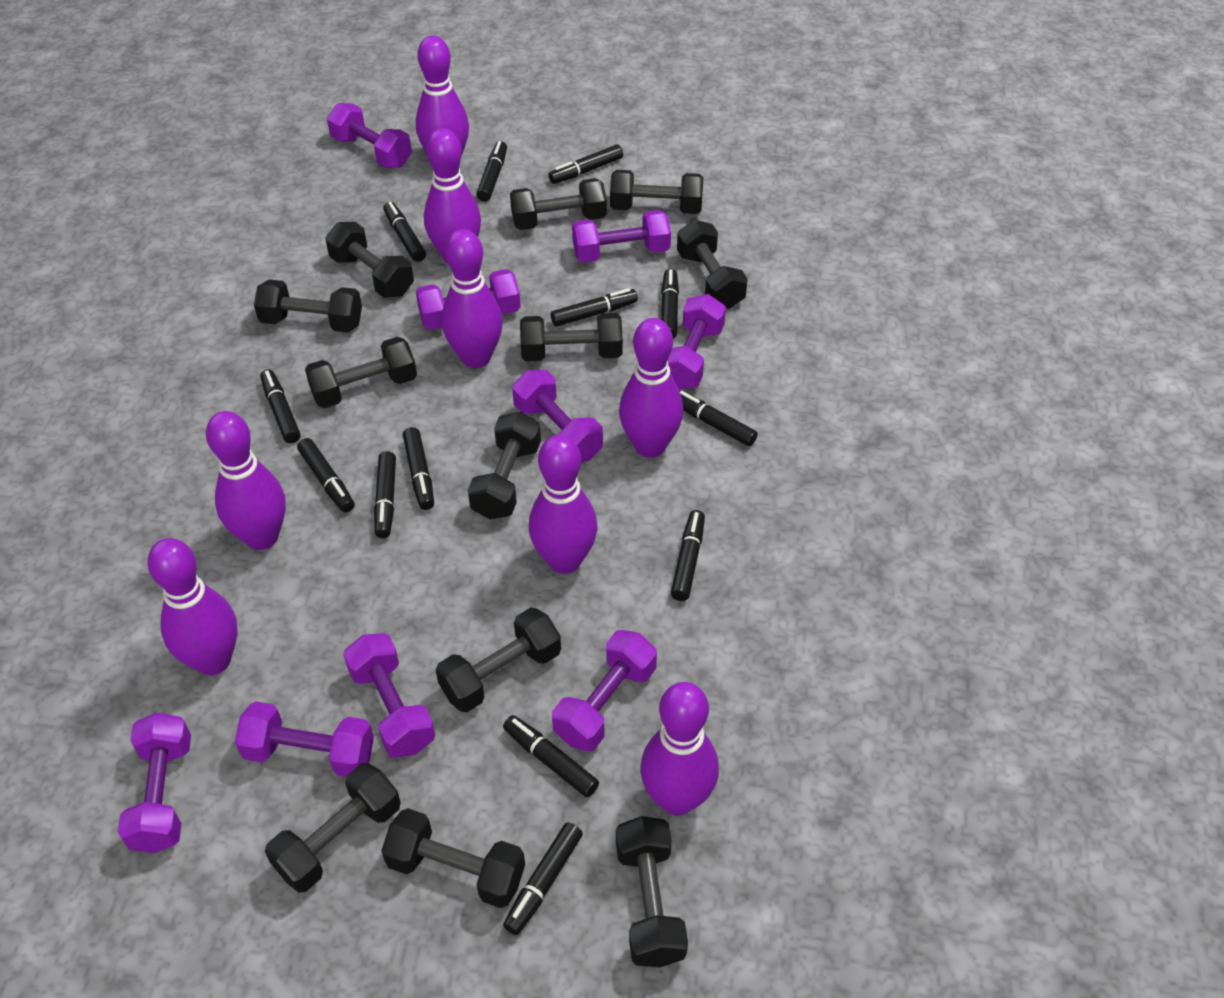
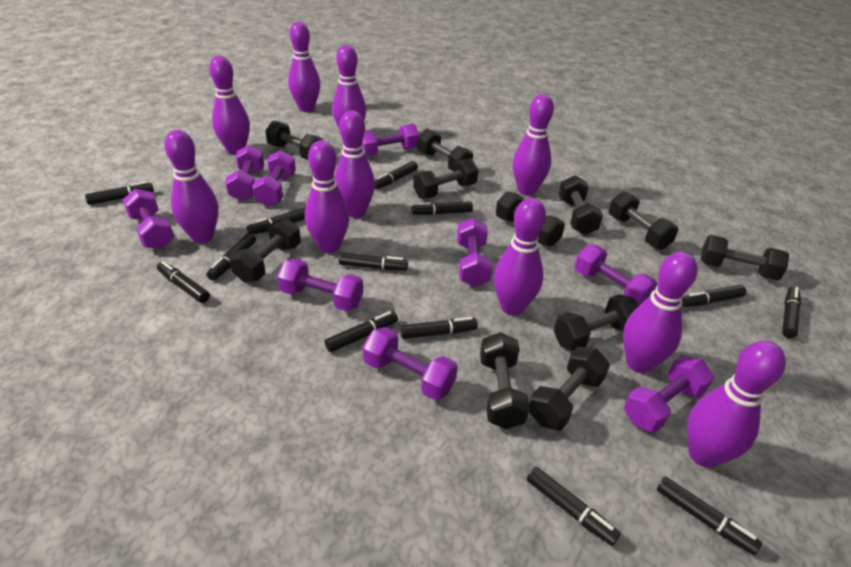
black dumbbell: 12 -> 11
purple bowling pin: 8 -> 10

